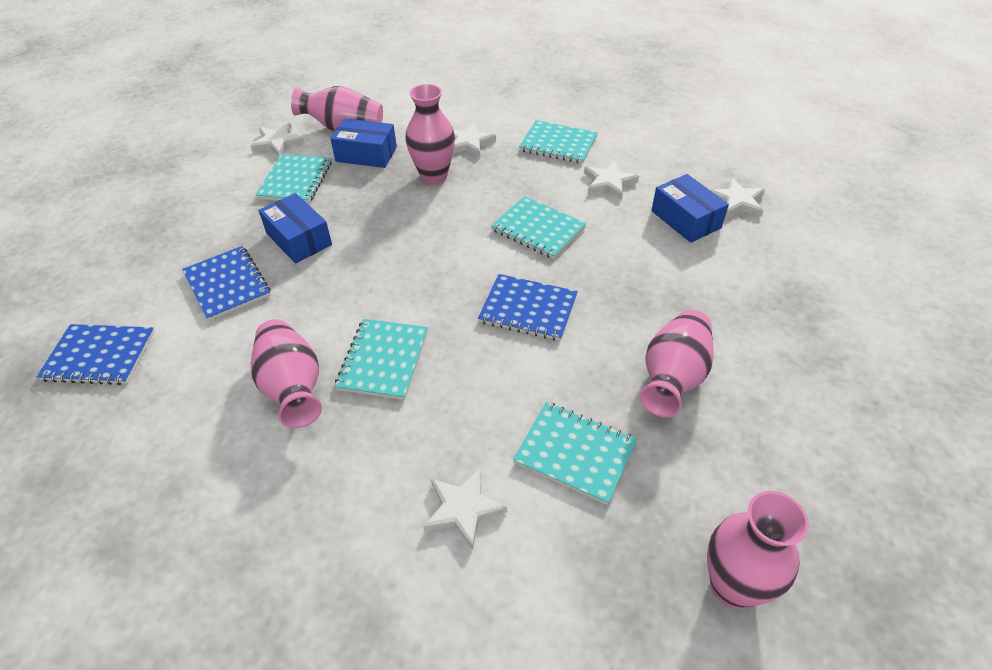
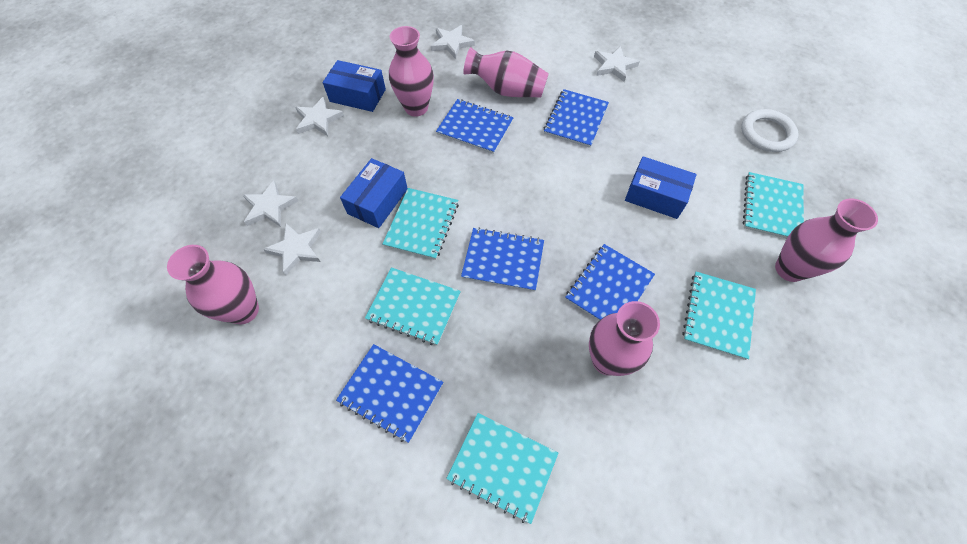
blue notebook: 3 -> 5
white ring: 0 -> 1

